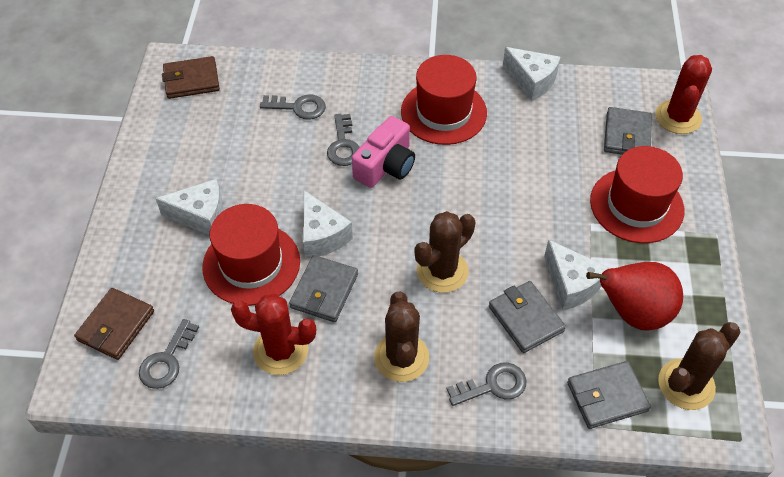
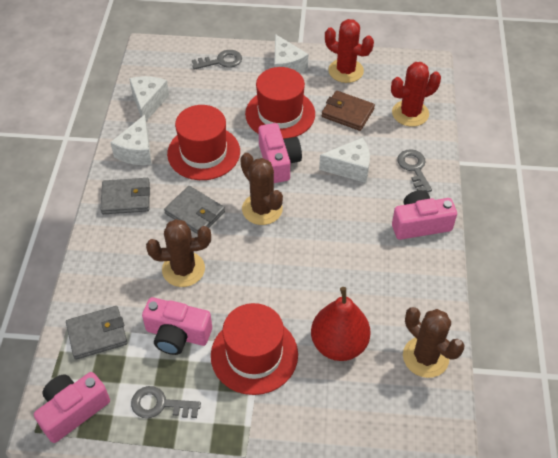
brown wallet: 2 -> 1
grey key: 4 -> 3
grey wallet: 4 -> 3
pink camera: 1 -> 4

